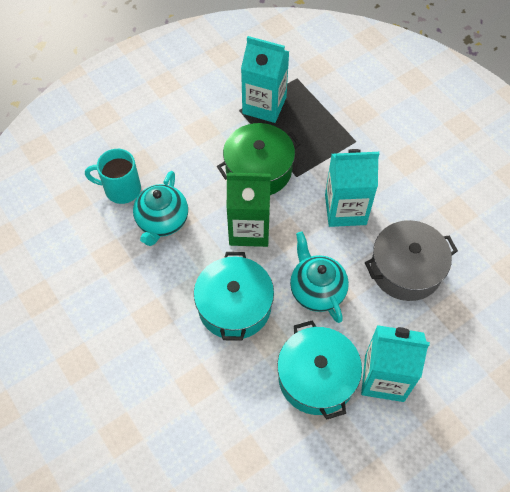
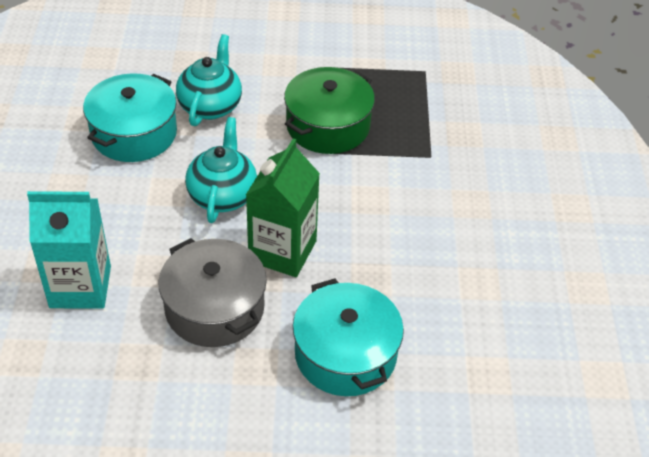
turquoise carton: 3 -> 1
turquoise mug: 1 -> 0

